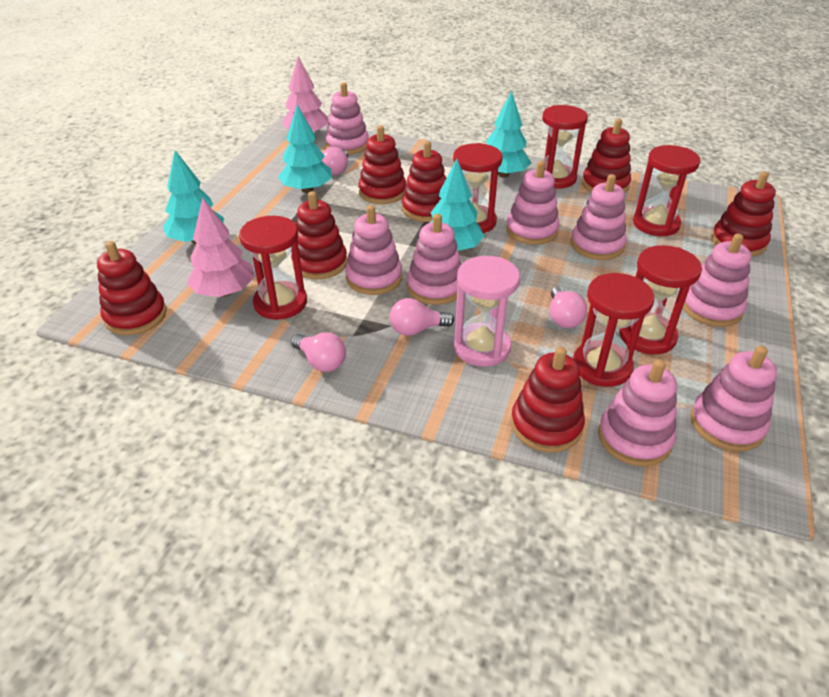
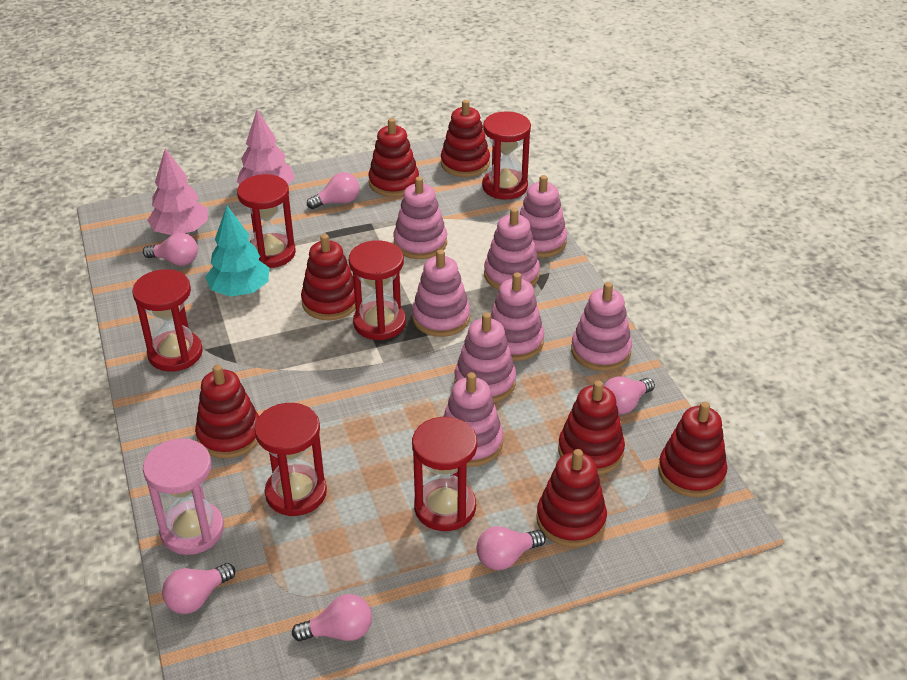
pink light bulb: 4 -> 6
turquoise tree: 4 -> 1

